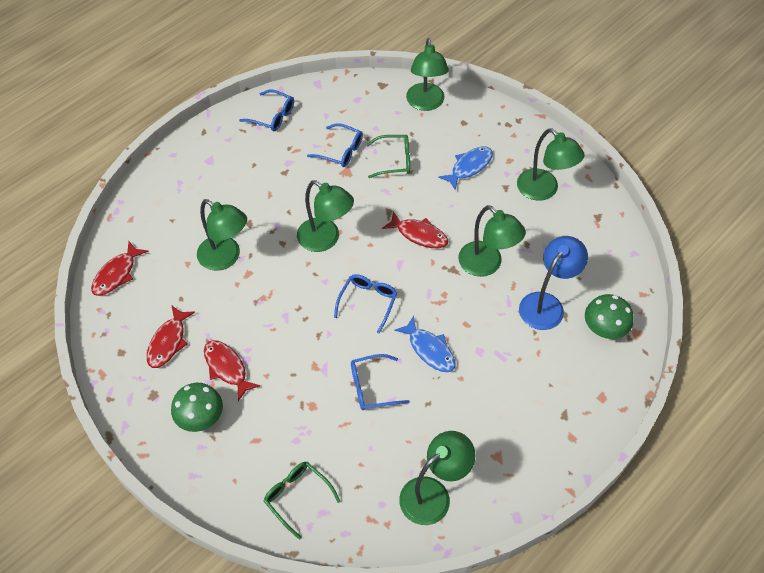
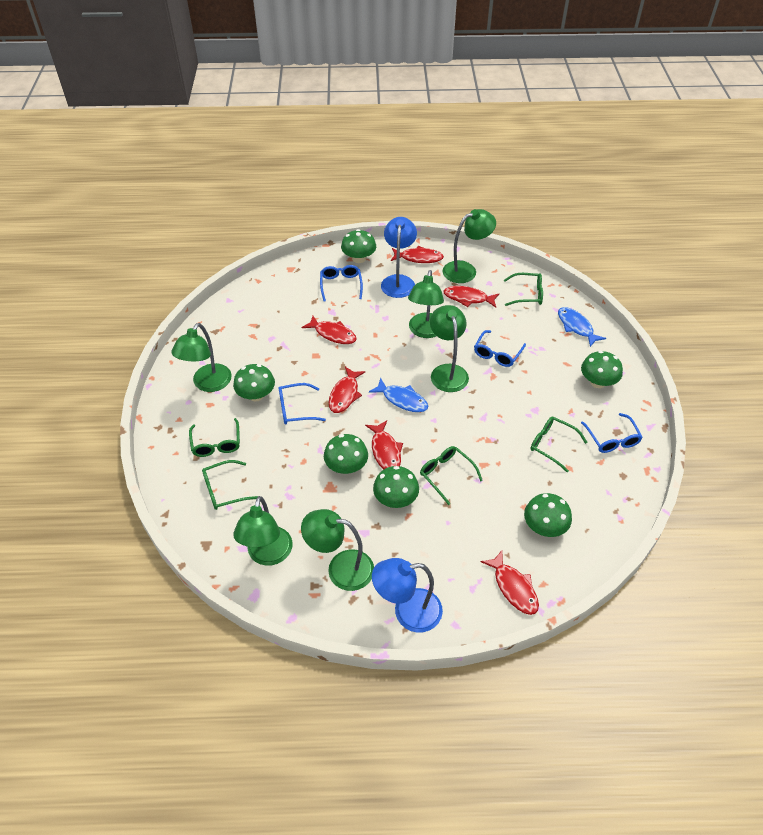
blue lamp: 1 -> 2
green glasses: 2 -> 5
green mushroom: 2 -> 6
red fish: 4 -> 6

